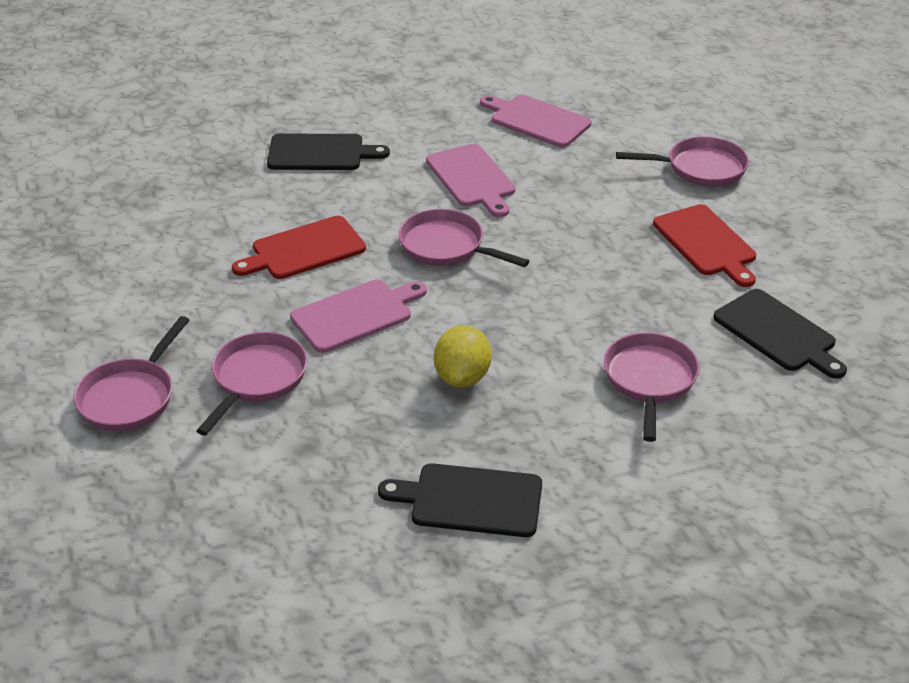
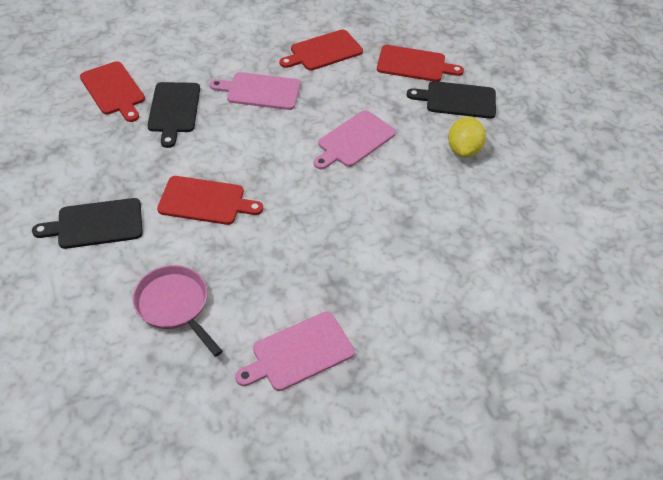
pink pan: 5 -> 1
red cutting board: 2 -> 4

